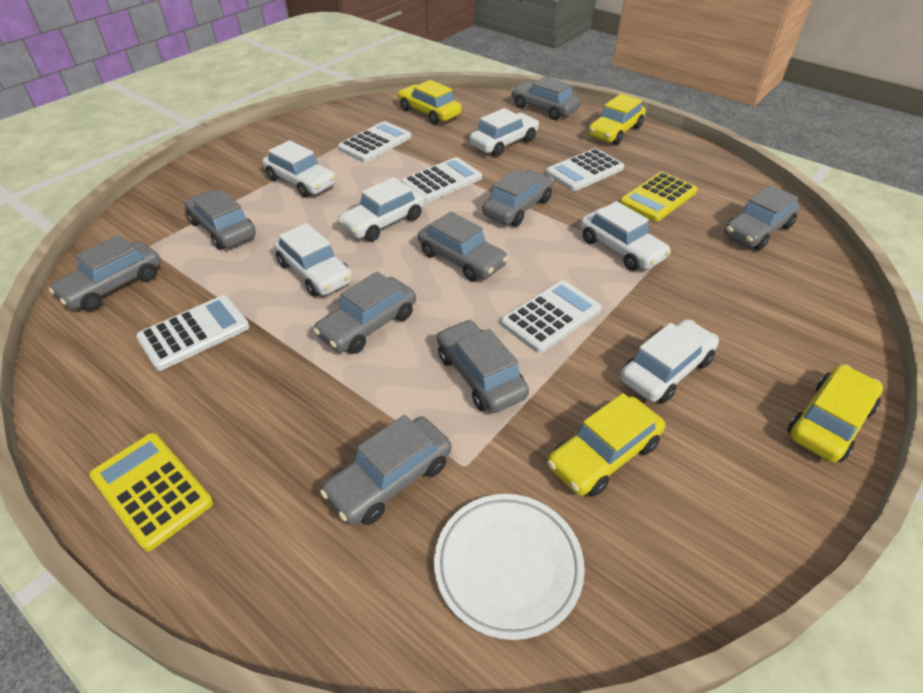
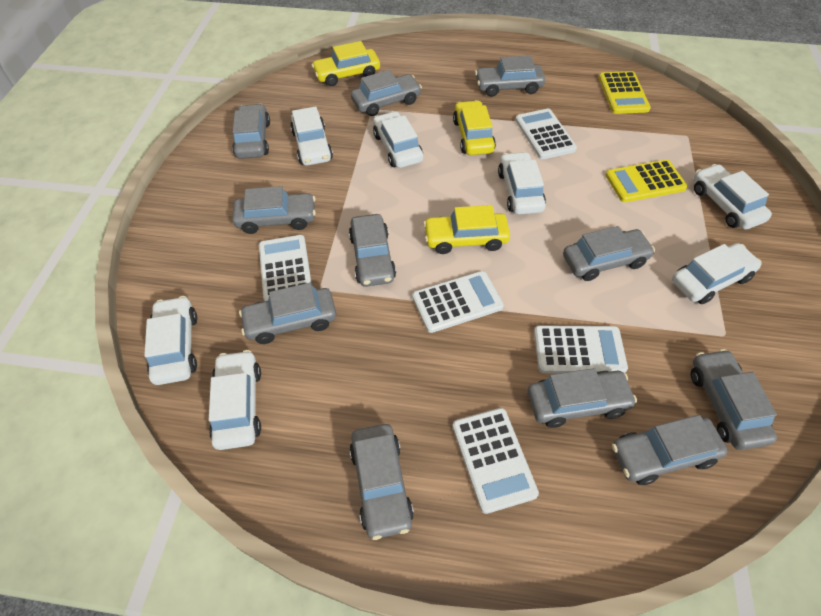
grey car: 9 -> 11
white car: 6 -> 7
white plate: 1 -> 0
yellow car: 4 -> 3

